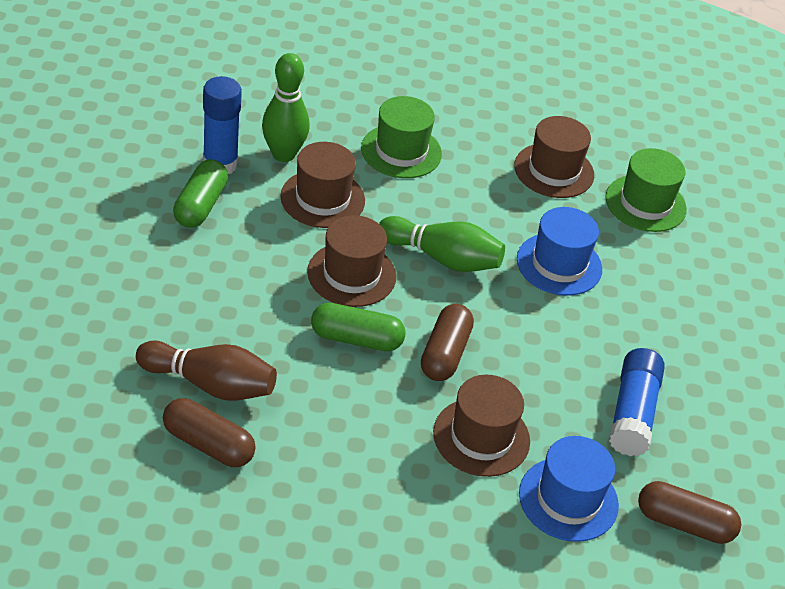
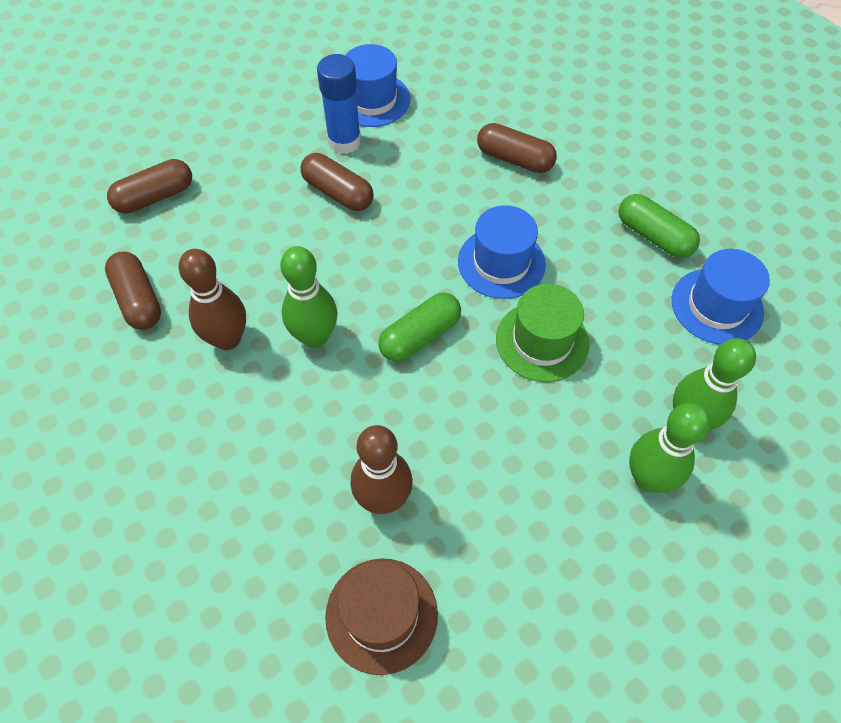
blue glue stick: 2 -> 1
blue hat: 2 -> 3
brown bowling pin: 1 -> 2
brown capsule: 3 -> 4
brown hat: 4 -> 1
green bowling pin: 2 -> 3
green hat: 2 -> 1

